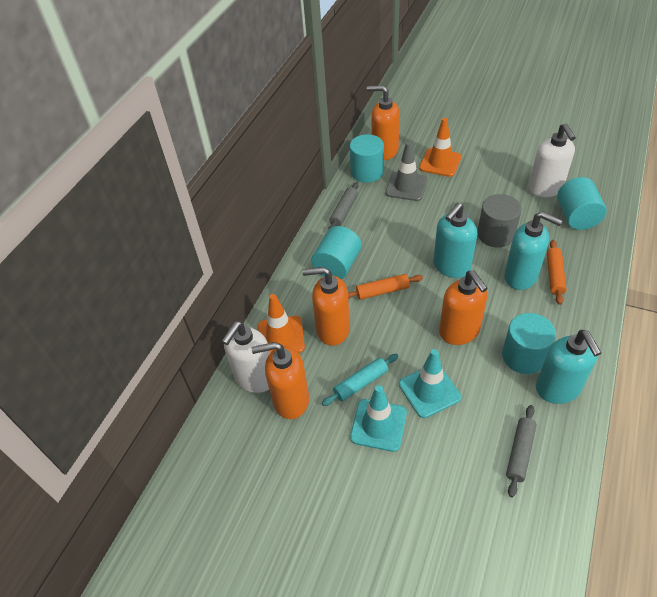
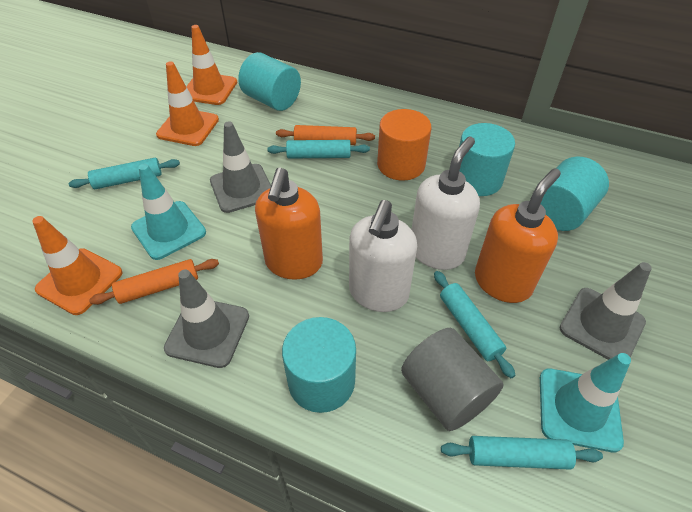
grey rolling pin: 2 -> 0
grey traffic cone: 1 -> 3
orange cylinder: 0 -> 1
orange soap dispenser: 4 -> 2
orange traffic cone: 2 -> 3
turquoise rolling pin: 1 -> 4
turquoise soap dispenser: 3 -> 0

